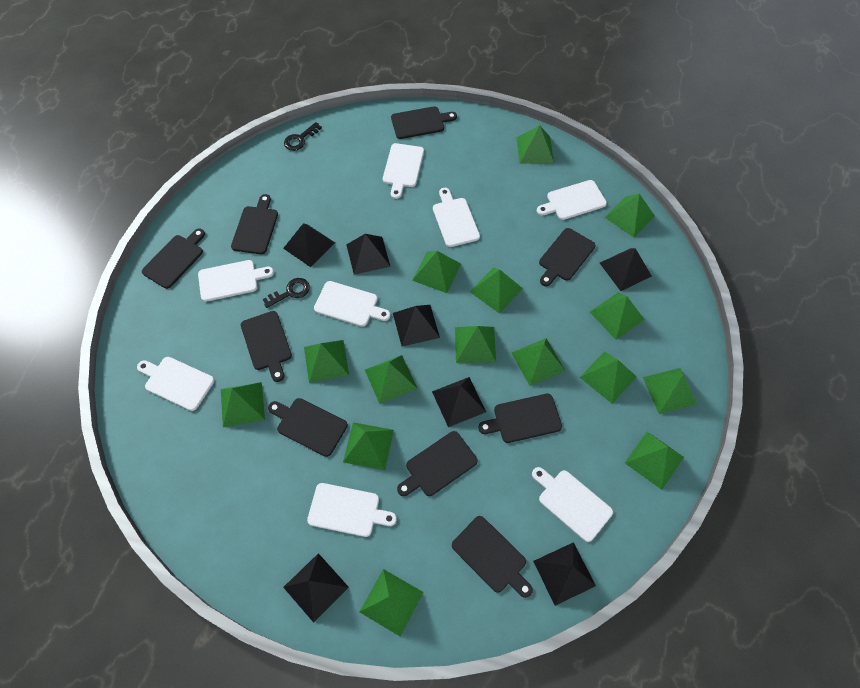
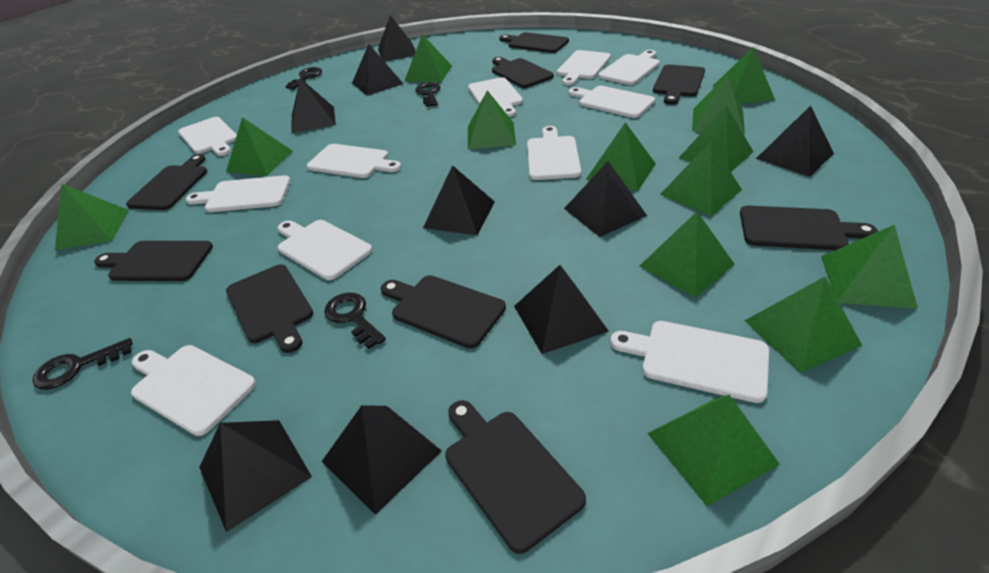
black key: 2 -> 4
black pyramid: 7 -> 9
green pyramid: 15 -> 13
white cutting board: 8 -> 11

